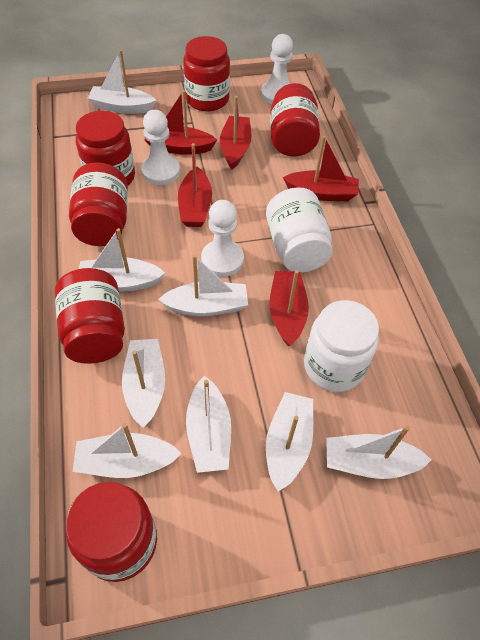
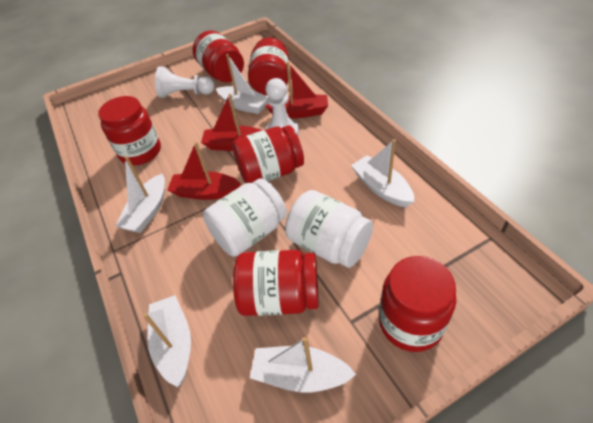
red boat: 5 -> 3
white boat: 8 -> 5
white pawn: 3 -> 2

